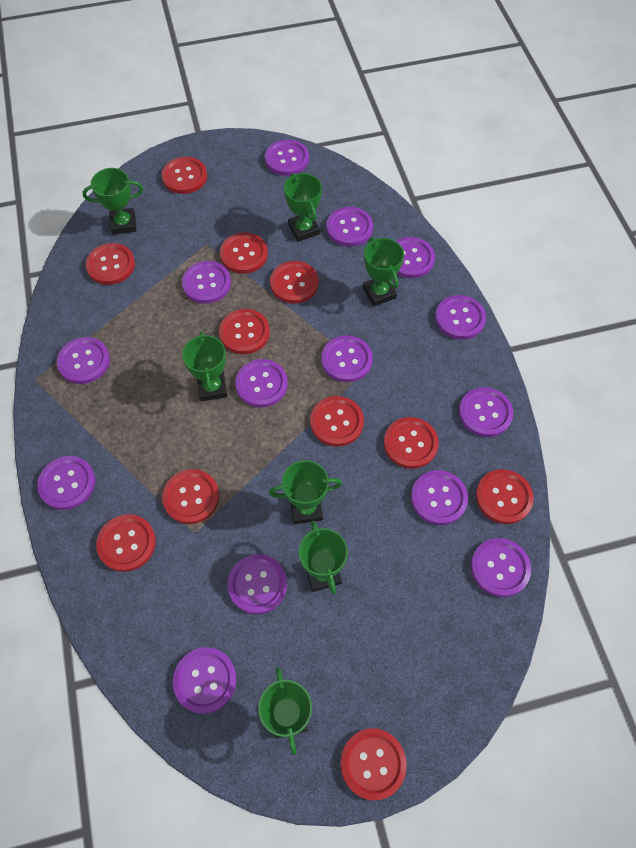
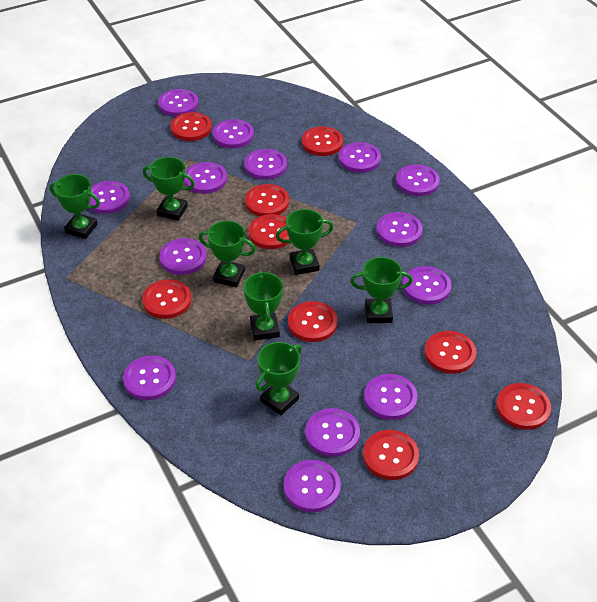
red button: 11 -> 9

